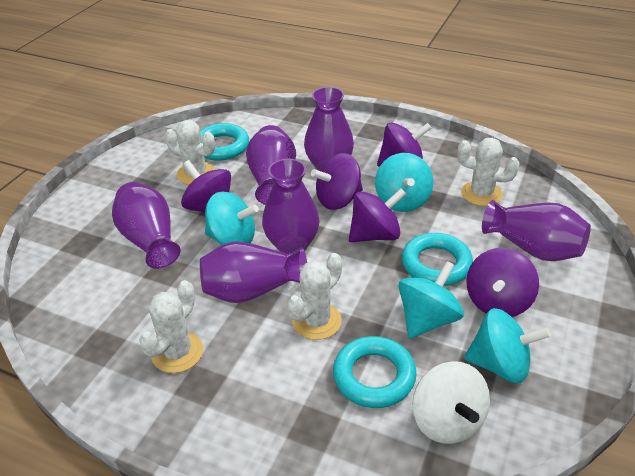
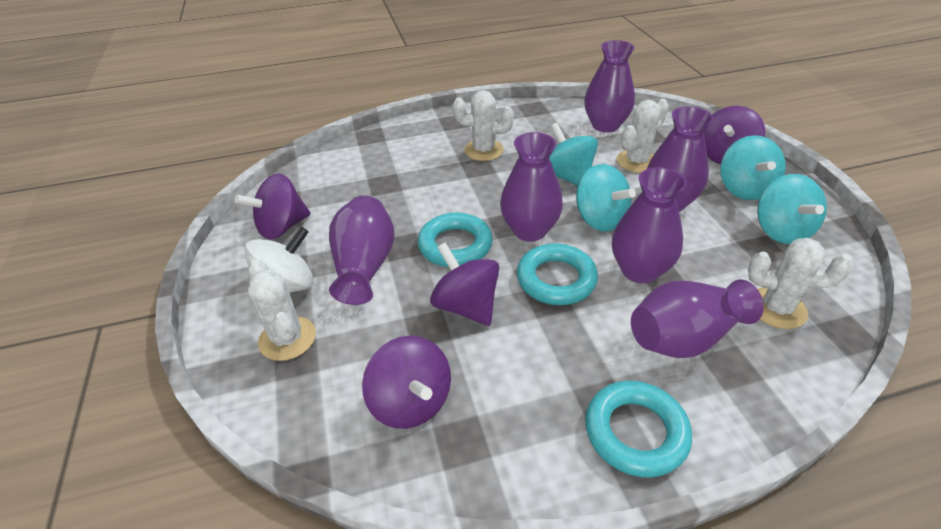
purple spinning top: 5 -> 4

